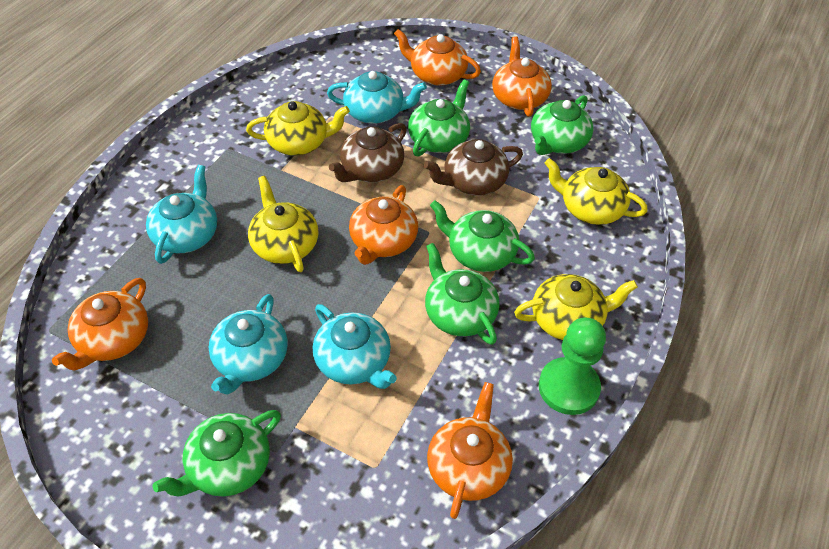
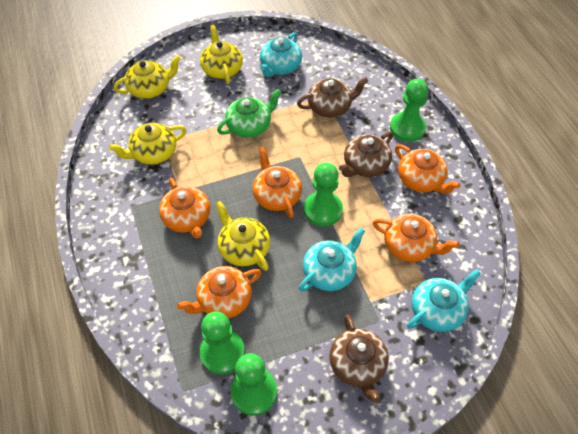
brown teapot: 2 -> 3
green pawn: 1 -> 4
green teapot: 5 -> 1
turquoise teapot: 4 -> 3

